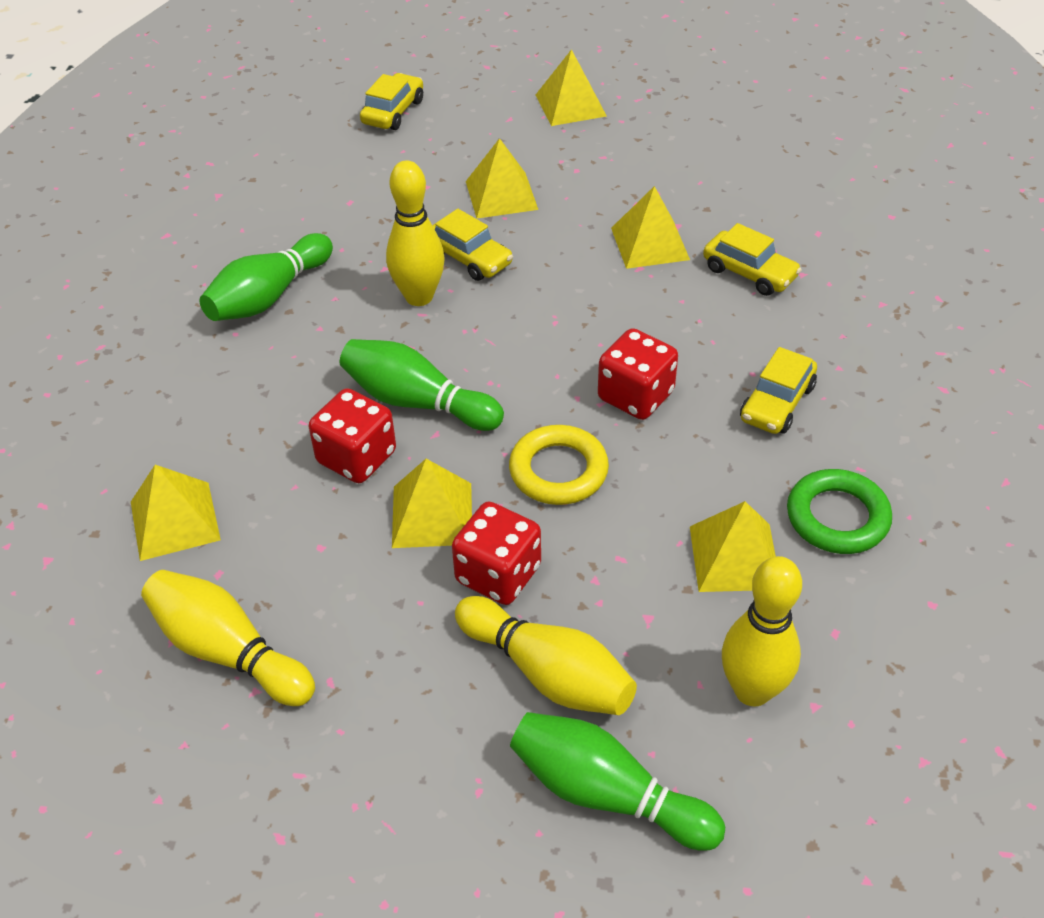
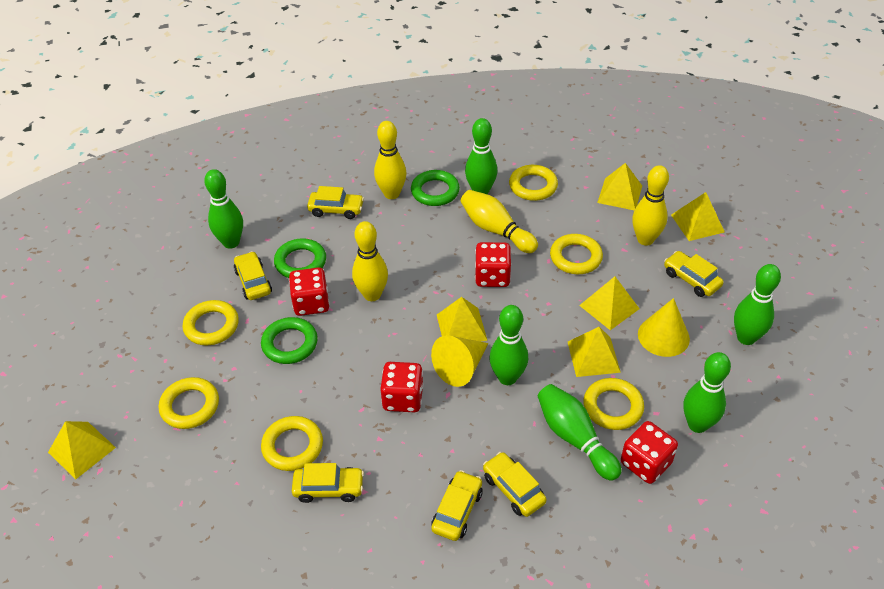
green bowling pin: 3 -> 6
green ring: 1 -> 3
red dice: 3 -> 4
yellow car: 4 -> 6
yellow cone: 0 -> 2
yellow ring: 1 -> 6

